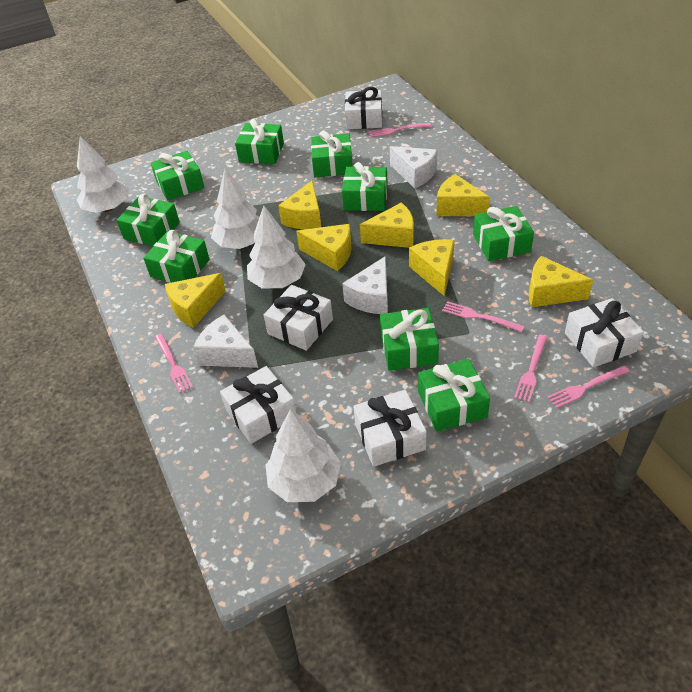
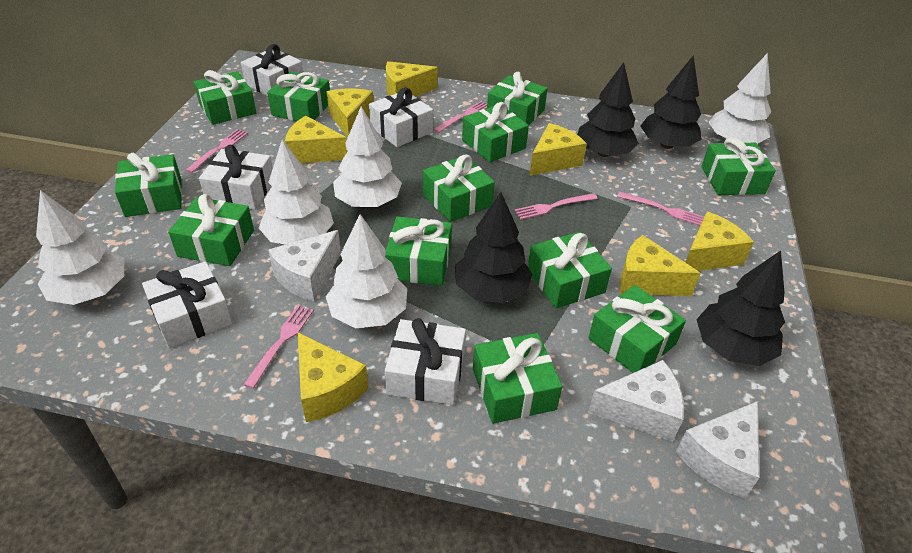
black tree: 0 -> 4
green gift: 9 -> 12
white tree: 4 -> 5

